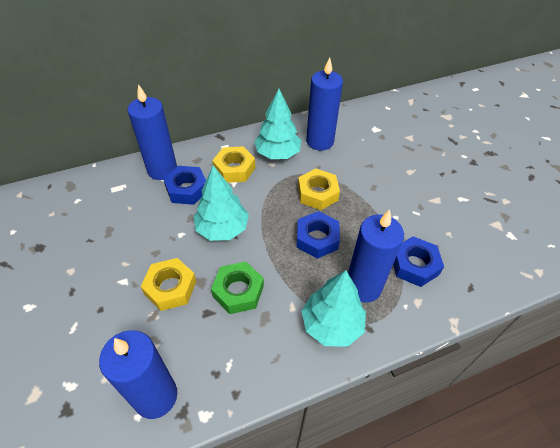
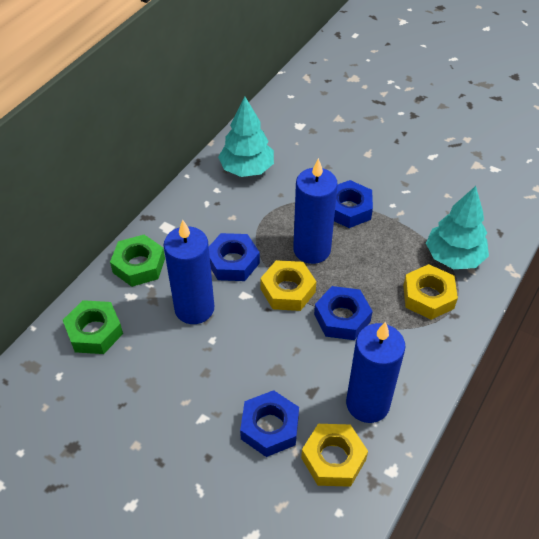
blue candle: 4 -> 3
blue nut: 3 -> 4
green nut: 1 -> 2
turquoise tree: 3 -> 2

